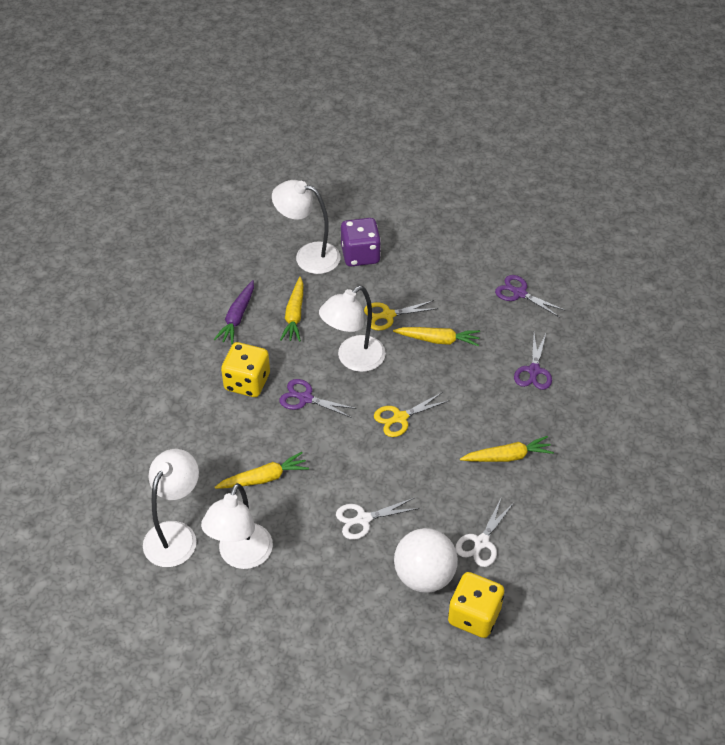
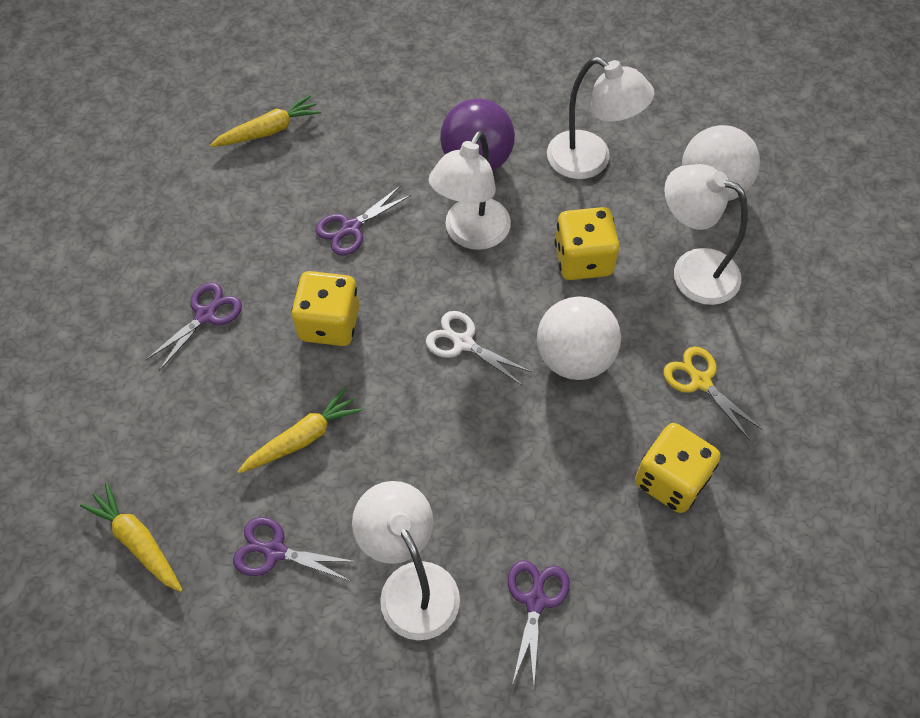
purple ball: 0 -> 1
purple carrot: 1 -> 0
purple dice: 1 -> 0
purple scissors: 3 -> 4
white ball: 1 -> 2
white scissors: 2 -> 1
yellow carrot: 4 -> 3
yellow dice: 2 -> 3
yellow scissors: 2 -> 1

